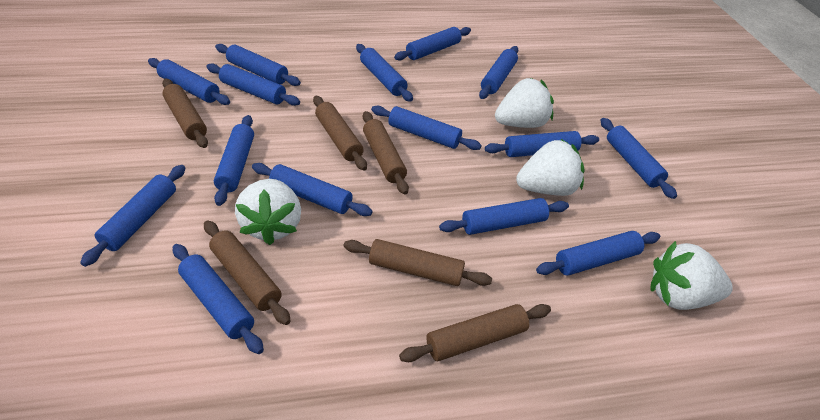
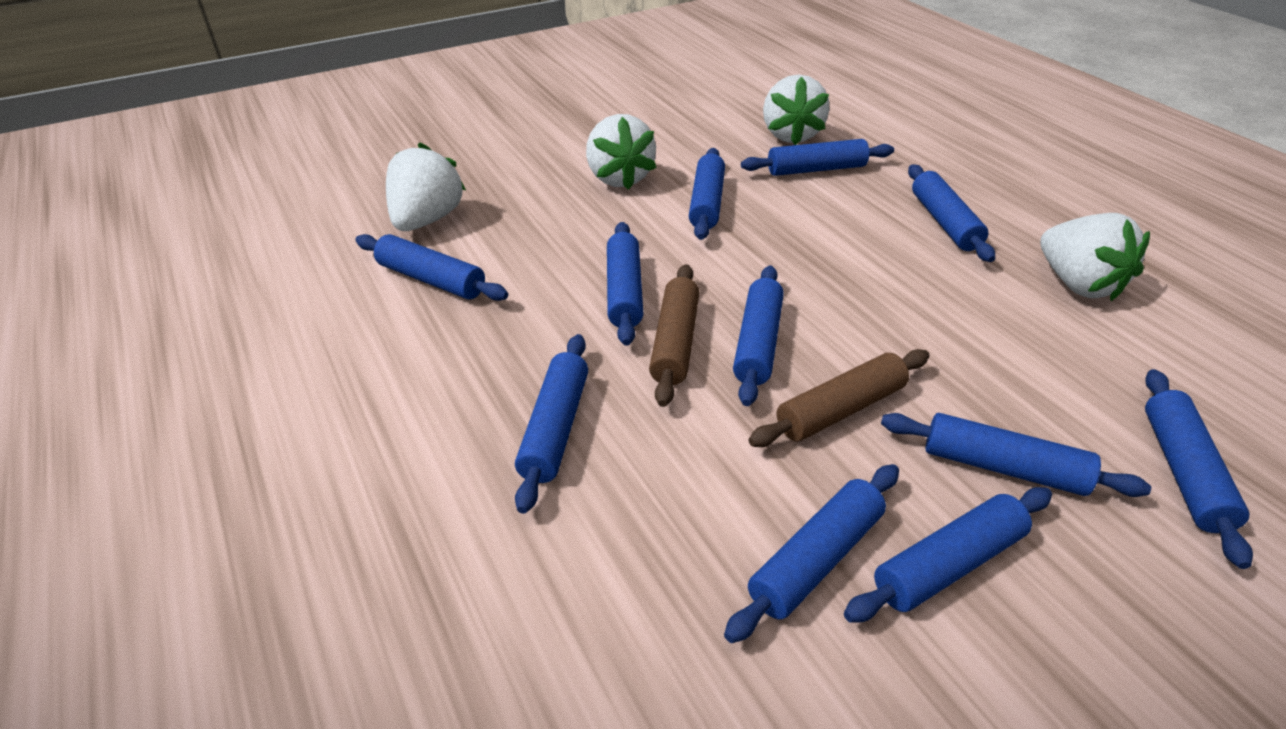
blue rolling pin: 15 -> 11
brown rolling pin: 6 -> 2

